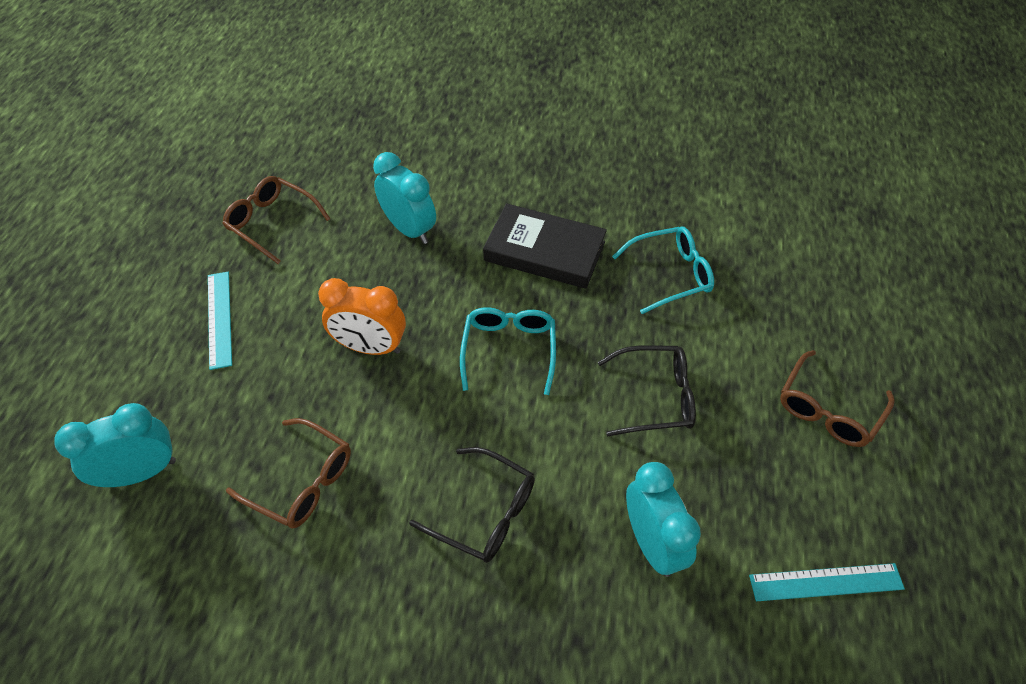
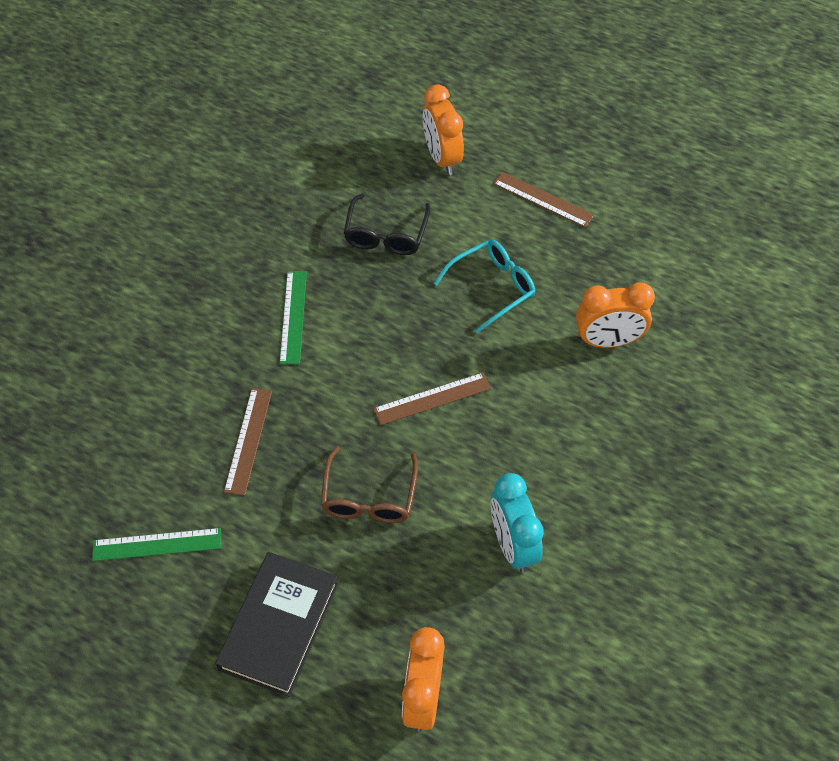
black glasses: 2 -> 1
brown glasses: 3 -> 1
brown ruler: 0 -> 3
green ruler: 0 -> 2
orange clock: 1 -> 3
turquoise clock: 3 -> 1
turquoise glasses: 2 -> 1
turquoise ruler: 2 -> 0

